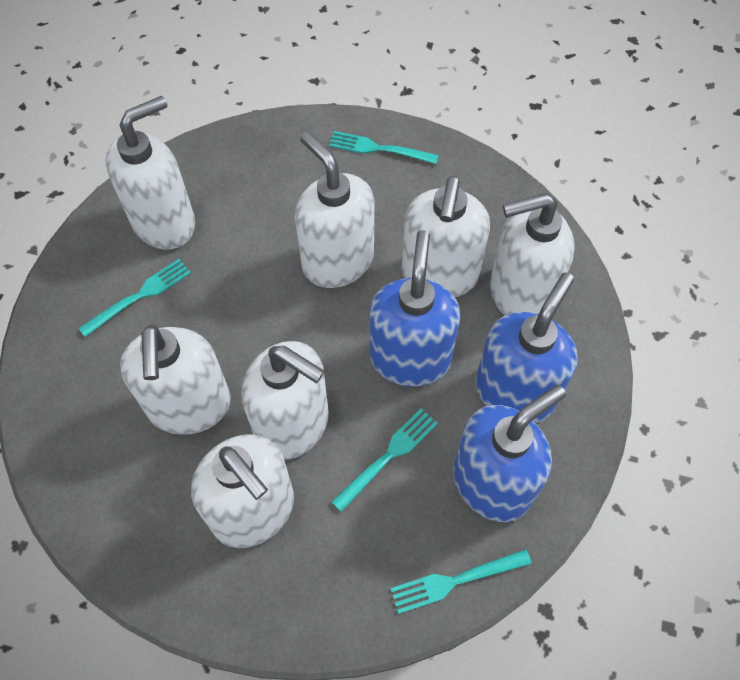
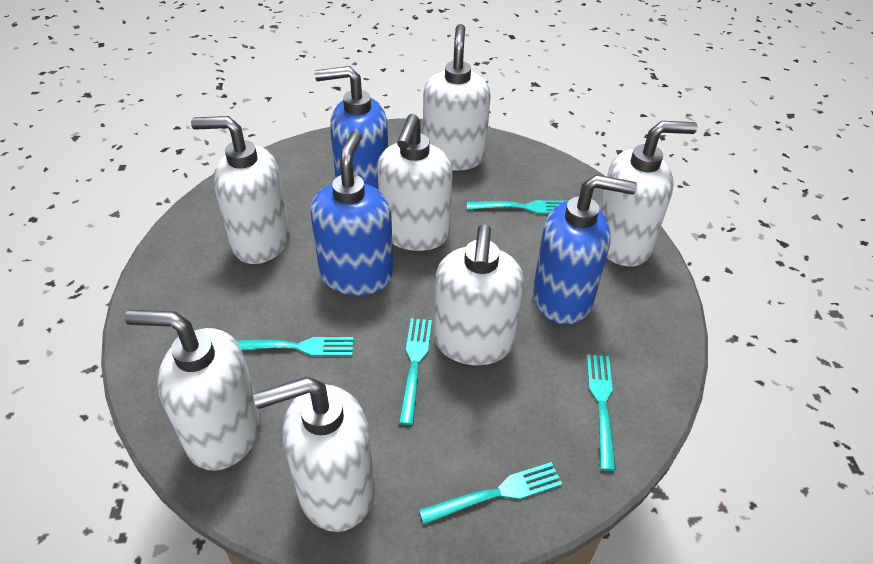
turquoise fork: 4 -> 5

